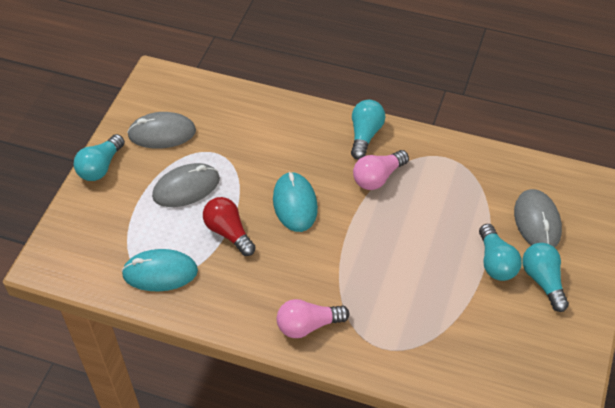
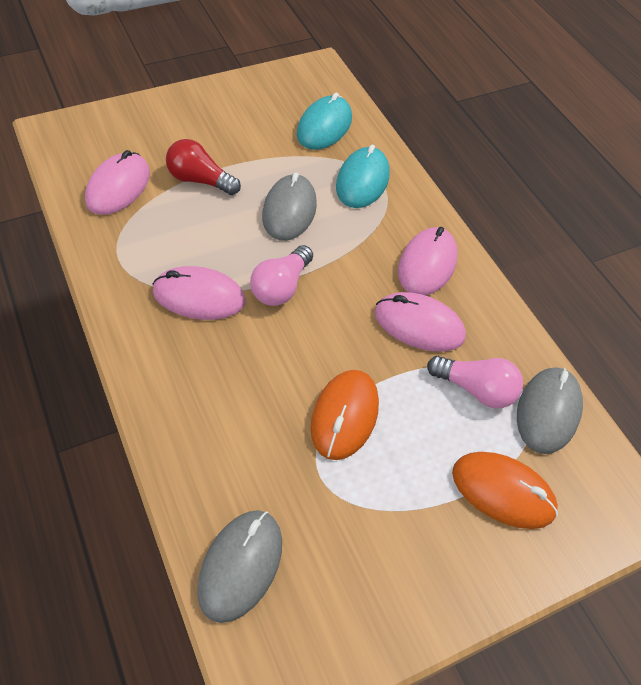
orange mouse: 0 -> 2
pink mouse: 0 -> 4
turquoise light bulb: 4 -> 0

